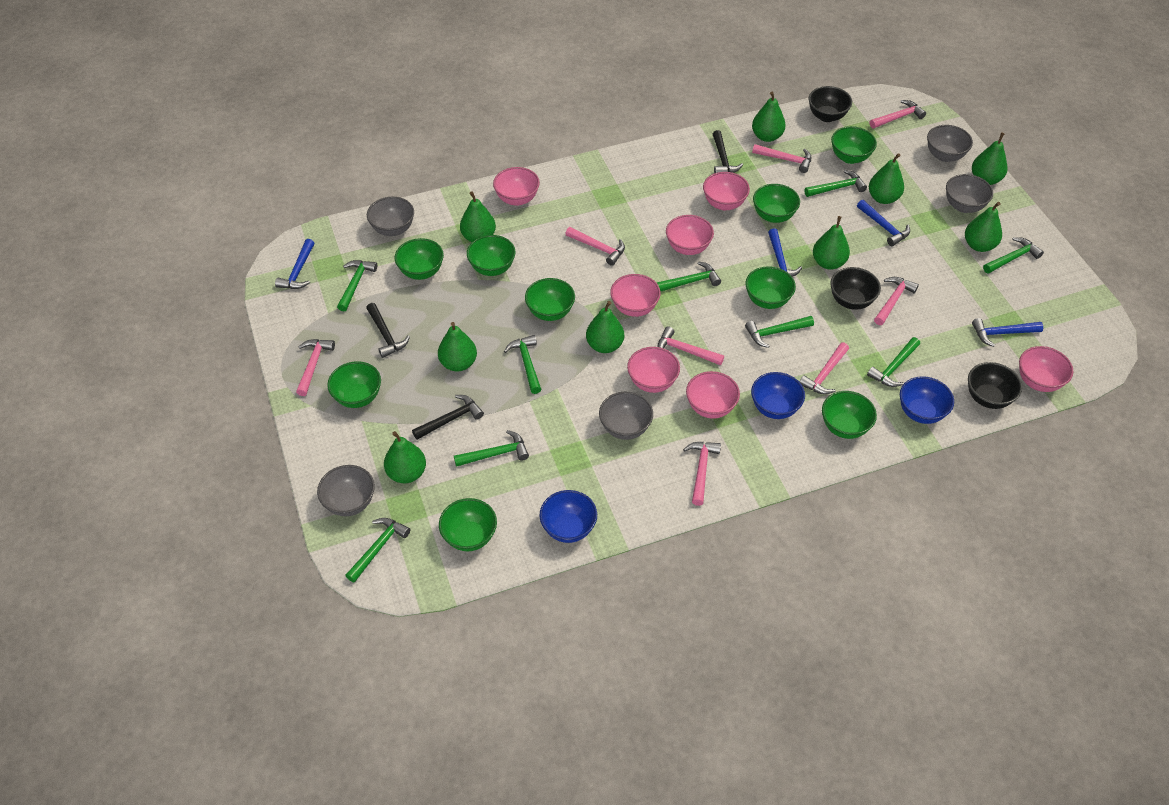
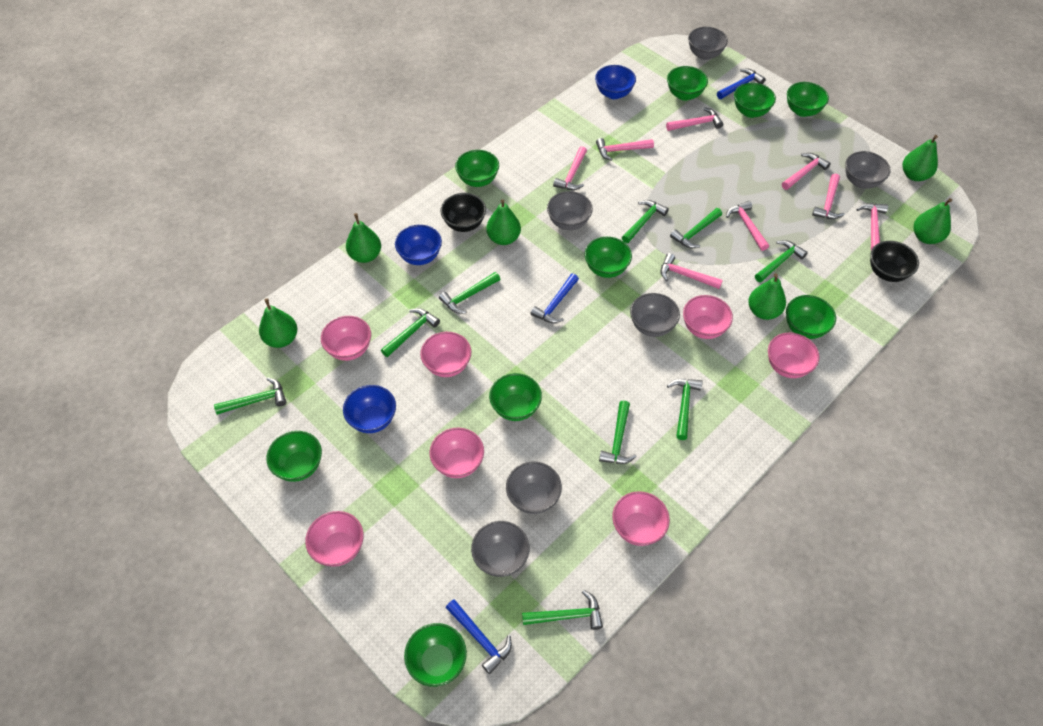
black bowl: 3 -> 2
black hammer: 3 -> 0
blue hammer: 4 -> 3
green pear: 9 -> 6
grey bowl: 5 -> 6

